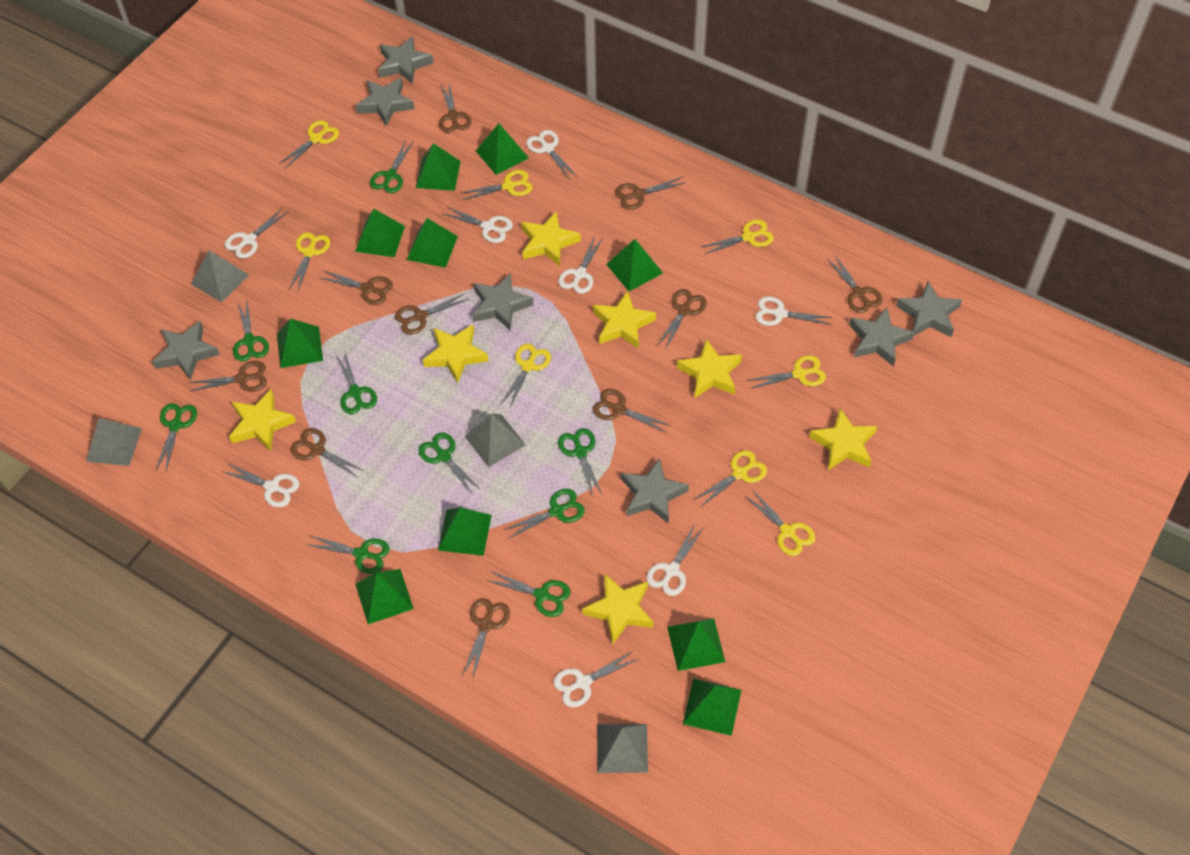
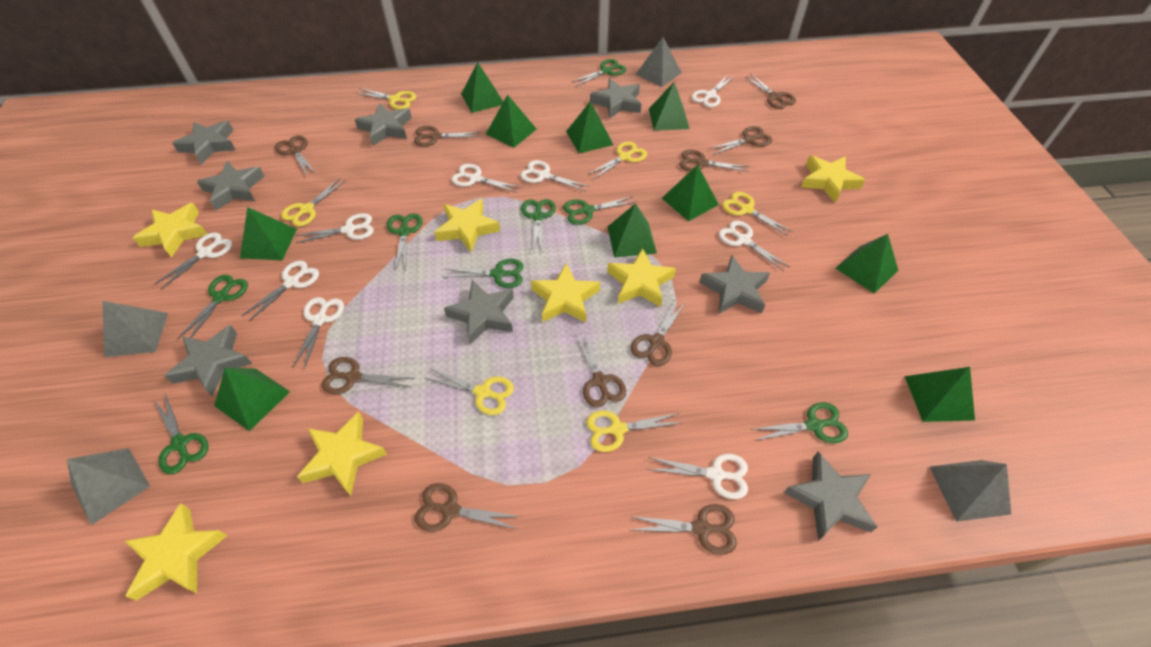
green scissors: 9 -> 8
grey star: 7 -> 8
white scissors: 8 -> 9
yellow scissors: 8 -> 6

